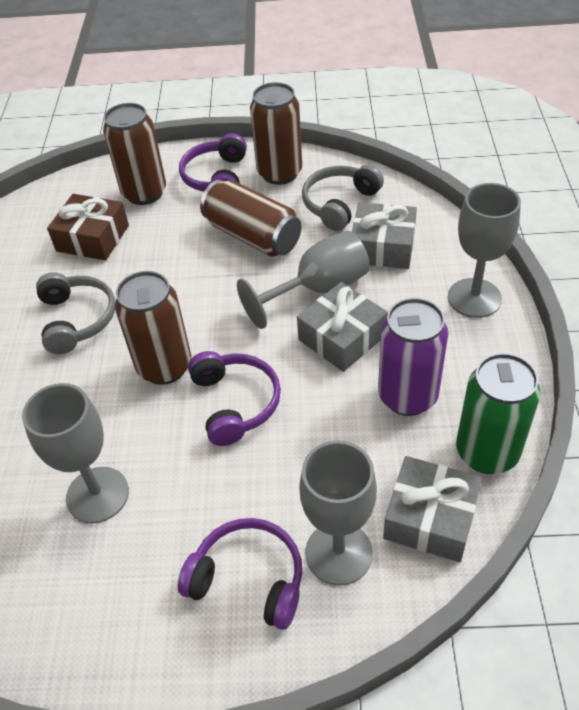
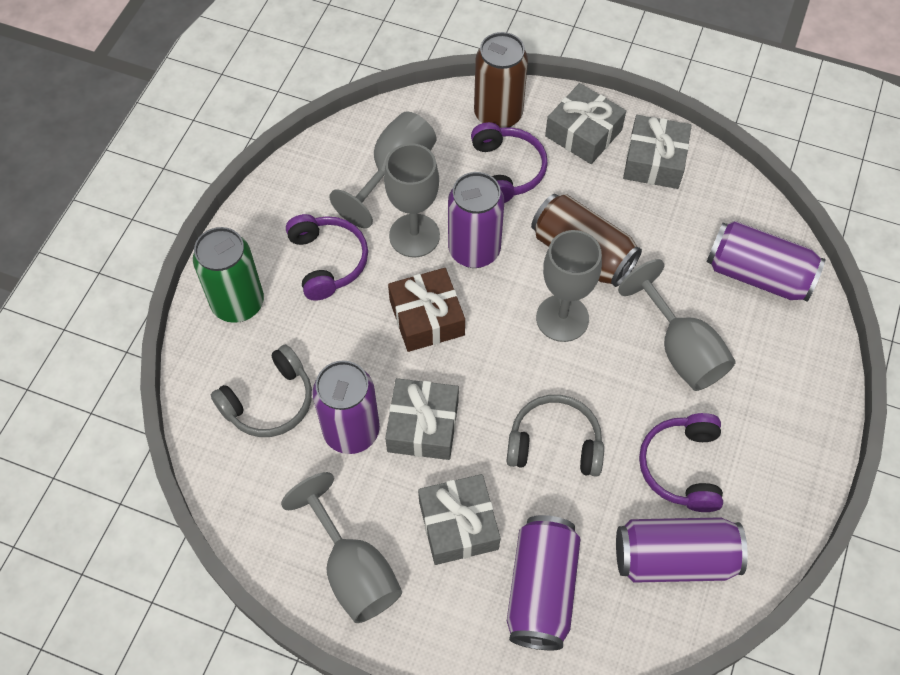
brown can: 4 -> 2
grey gift: 3 -> 4
grey goblet: 4 -> 5
purple can: 1 -> 5

